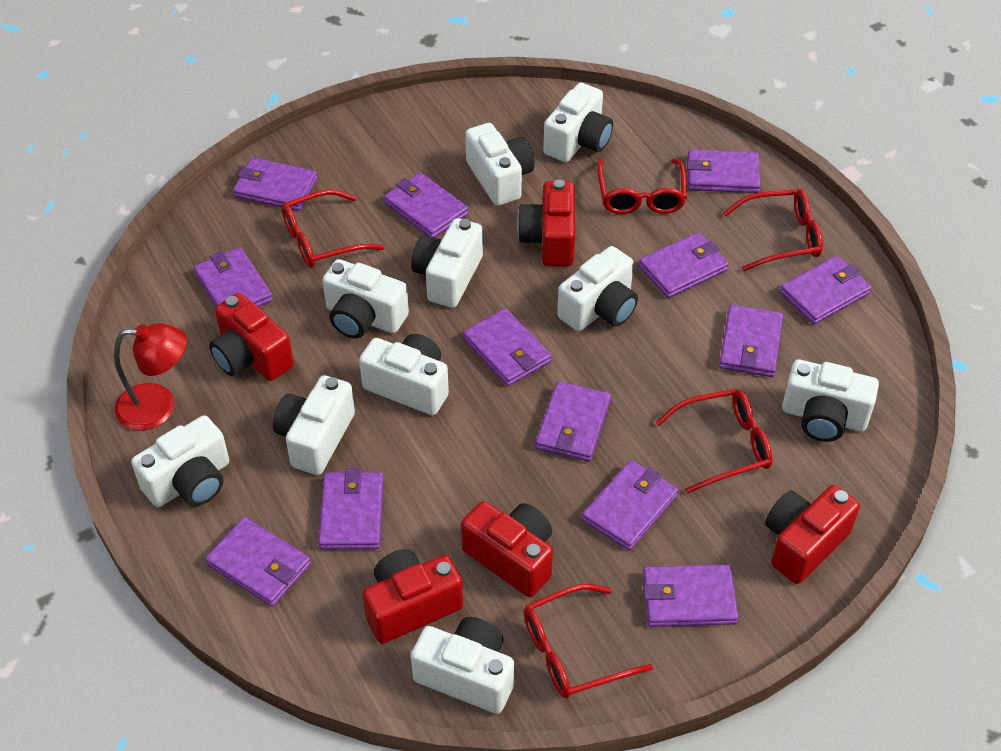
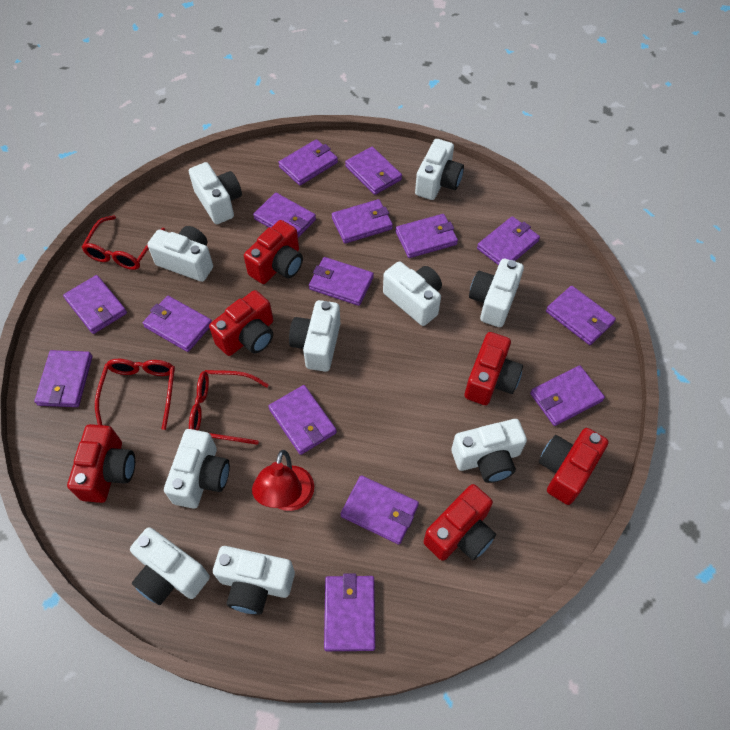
purple wallet: 13 -> 15
red camera: 5 -> 6
red glasses: 5 -> 3

